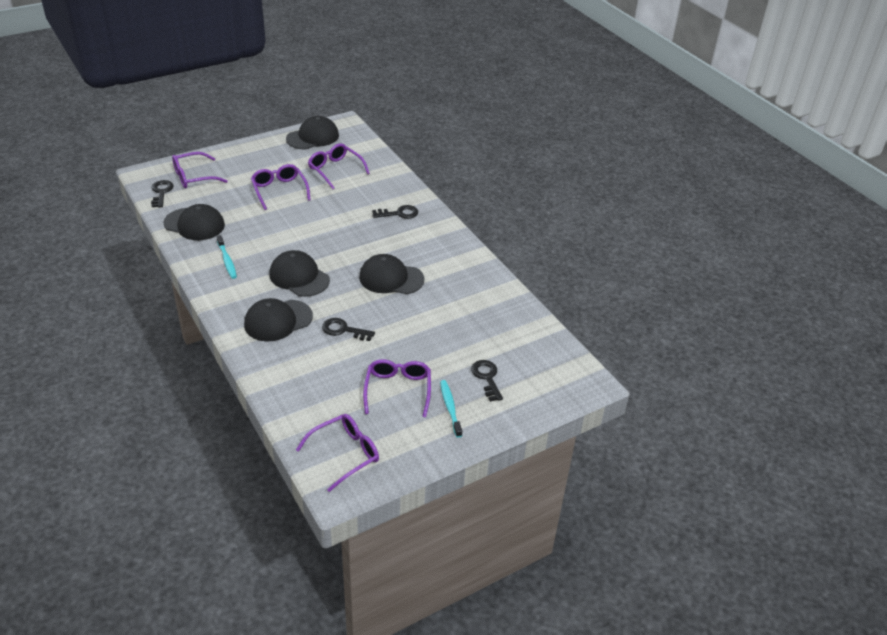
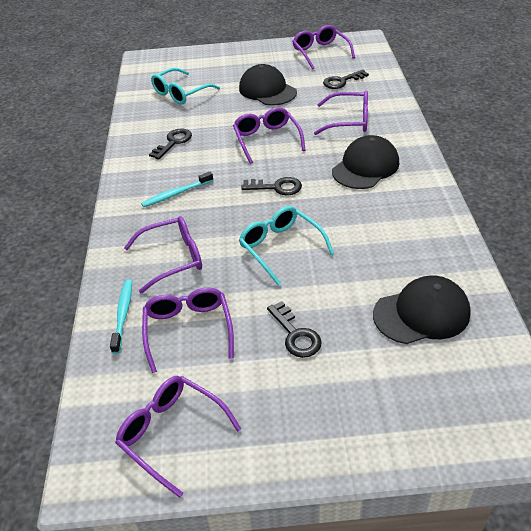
black cap: 5 -> 3
purple glasses: 5 -> 6
turquoise glasses: 0 -> 2

